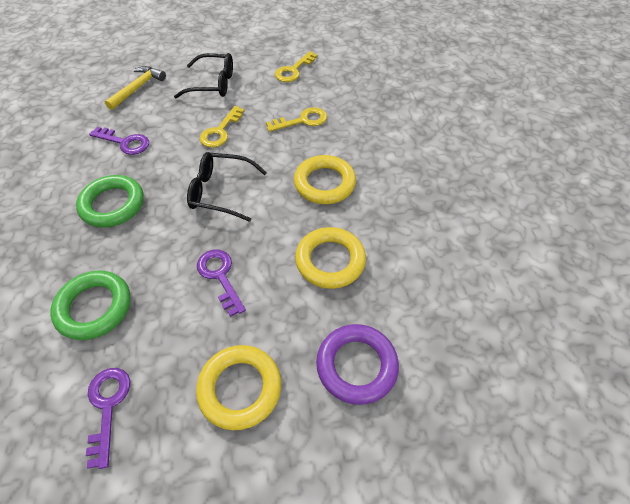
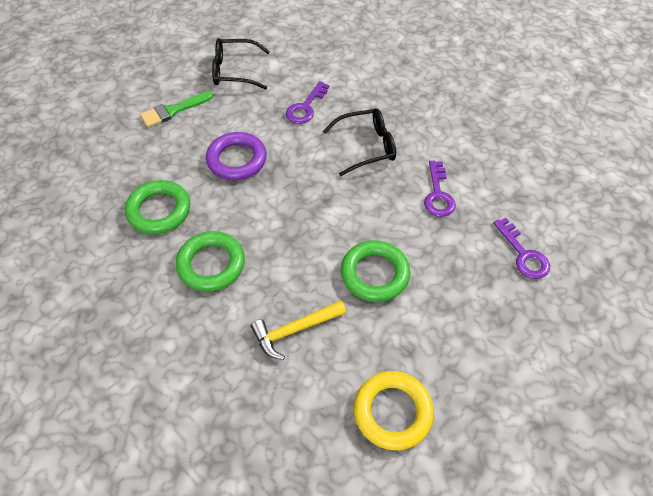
green brush: 0 -> 1
green ring: 2 -> 3
yellow key: 3 -> 0
yellow ring: 3 -> 1

